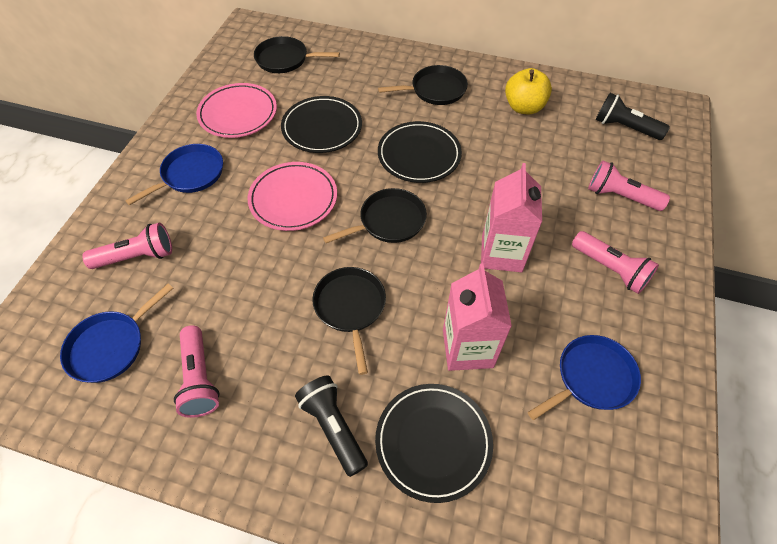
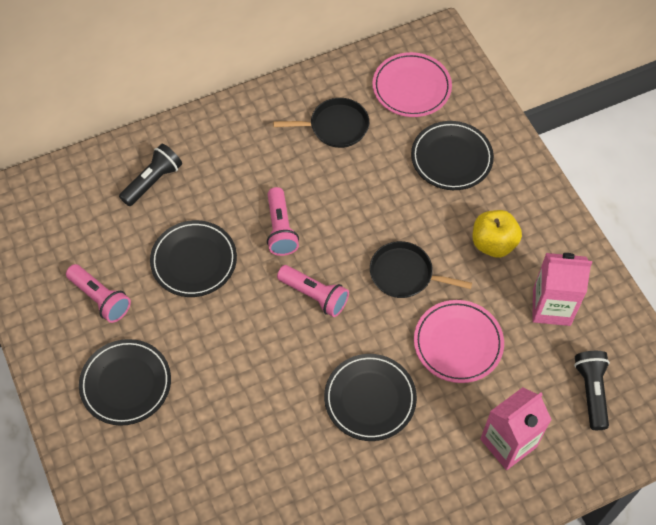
black pan: 4 -> 2
black plate: 3 -> 4
blue pan: 3 -> 0
pink flashlight: 4 -> 3

